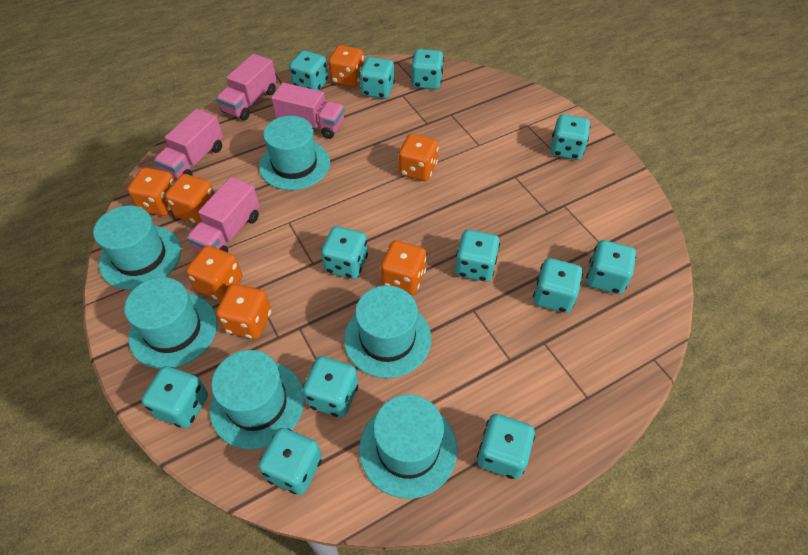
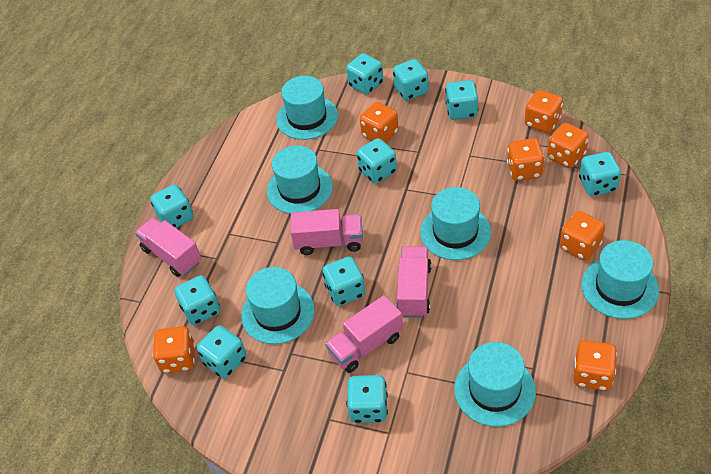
turquoise dice: 12 -> 10

